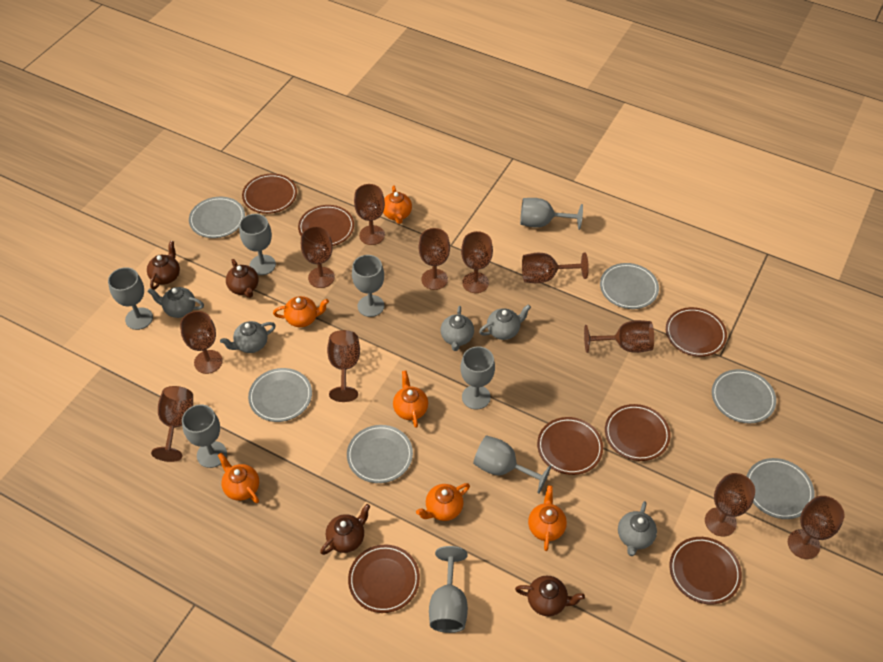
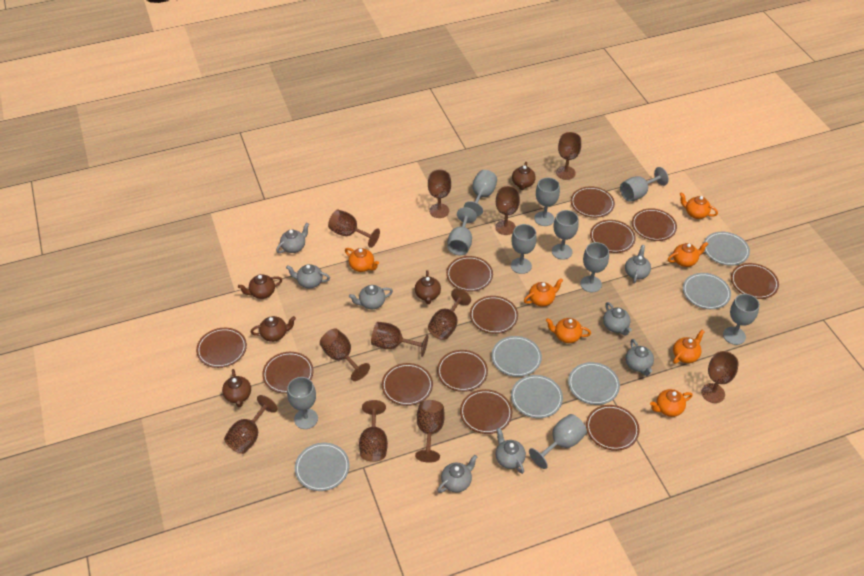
brown plate: 7 -> 12
brown teapot: 4 -> 5
grey goblet: 8 -> 10
grey teapot: 5 -> 8
orange teapot: 6 -> 7

